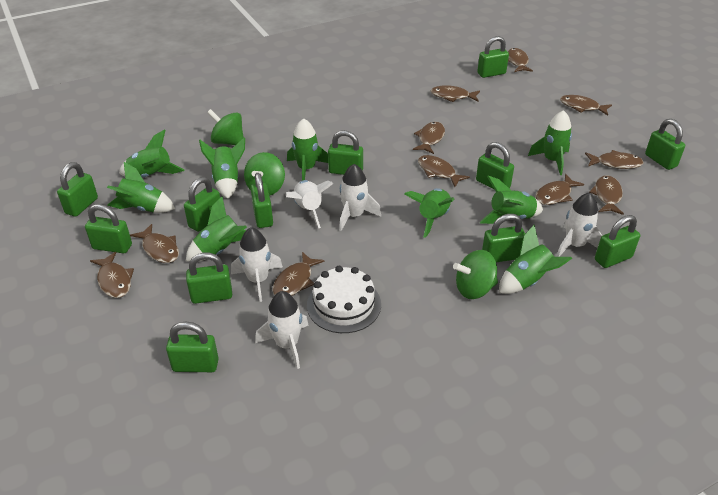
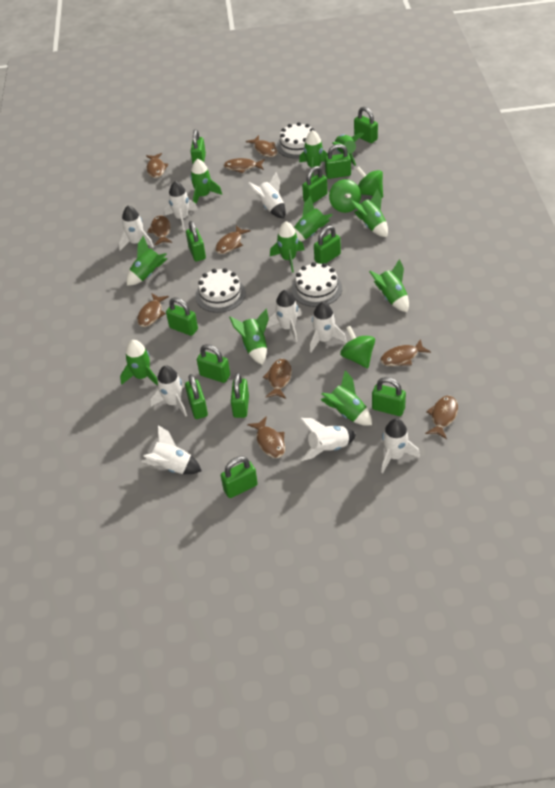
brown fish: 11 -> 10
green rocket: 9 -> 11
white cake: 1 -> 3
white rocket: 5 -> 9

